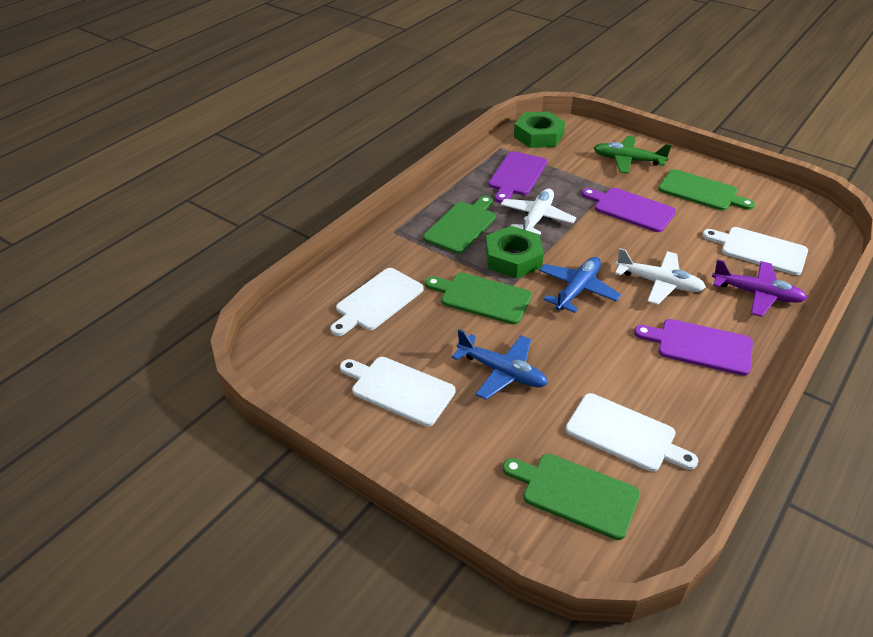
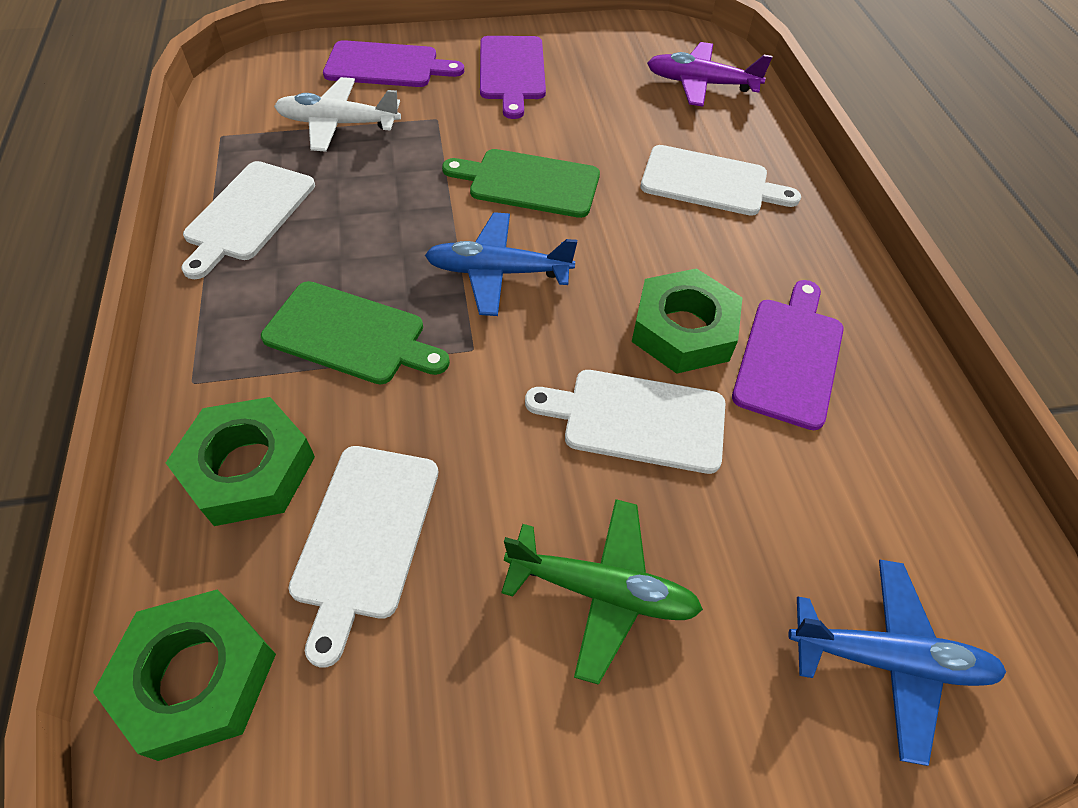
green cutting board: 4 -> 2
green nut: 2 -> 3
white plane: 2 -> 1

